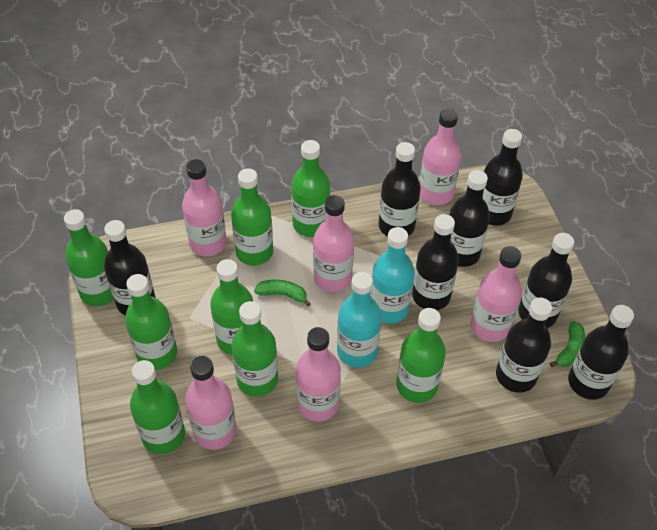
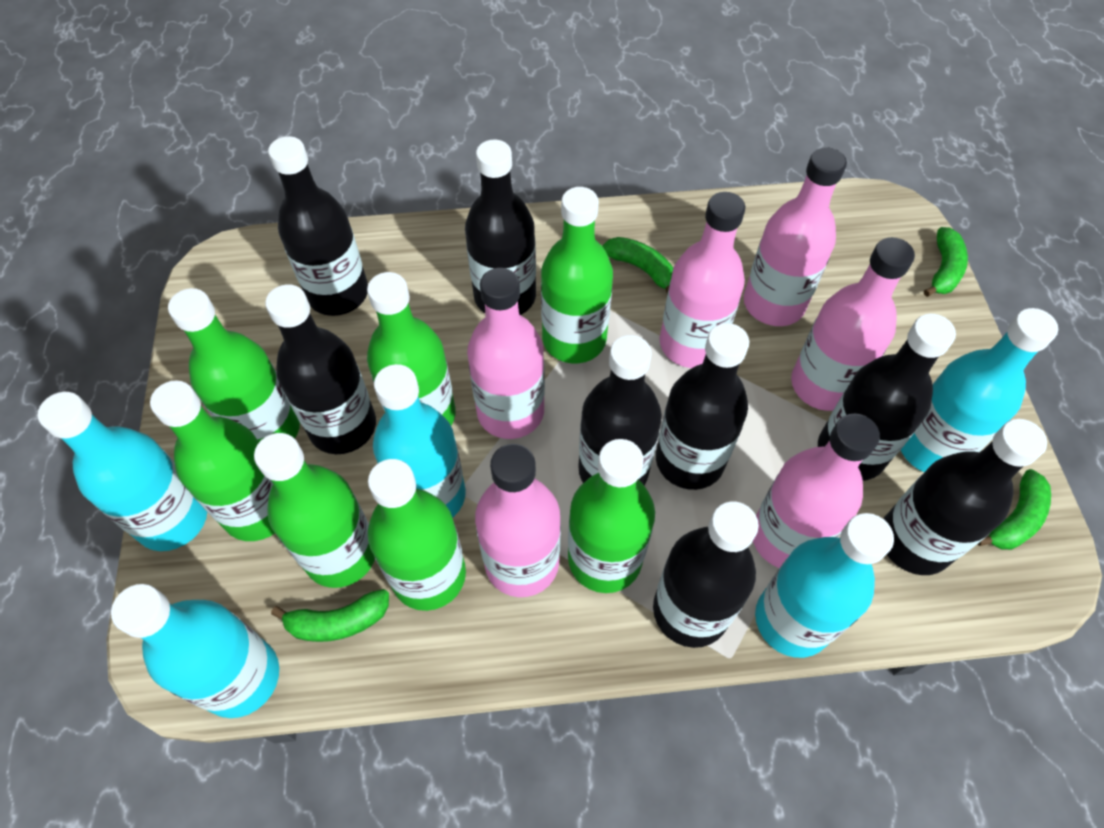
green banana: 2 -> 4
green bottle: 8 -> 7
turquoise bottle: 2 -> 5

